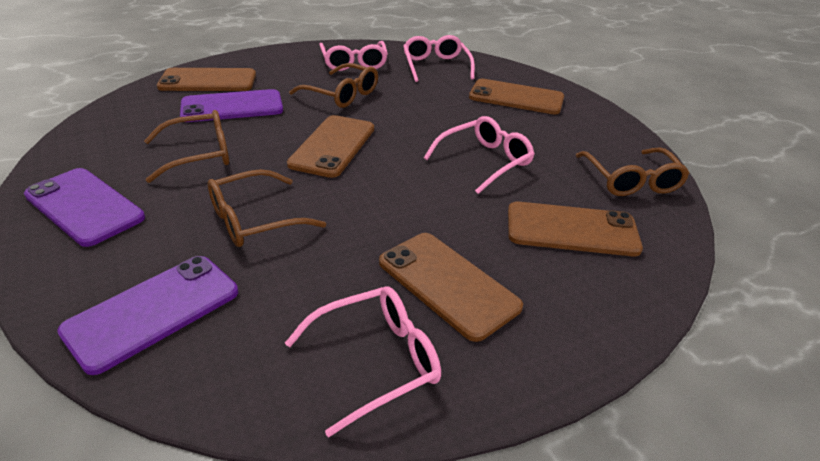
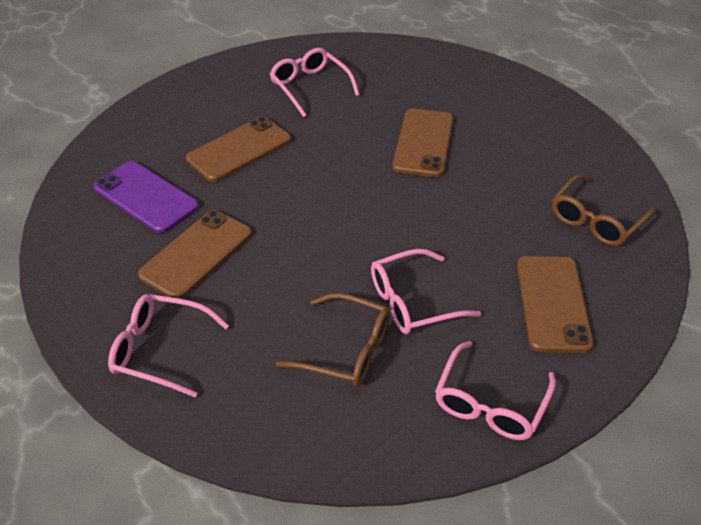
brown glasses: 4 -> 2
brown phone: 5 -> 4
purple phone: 3 -> 1

